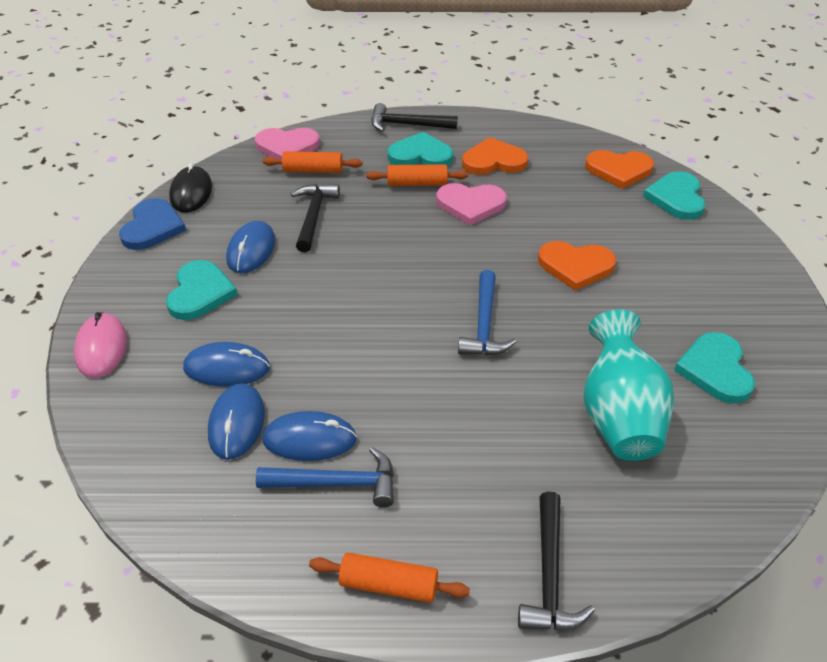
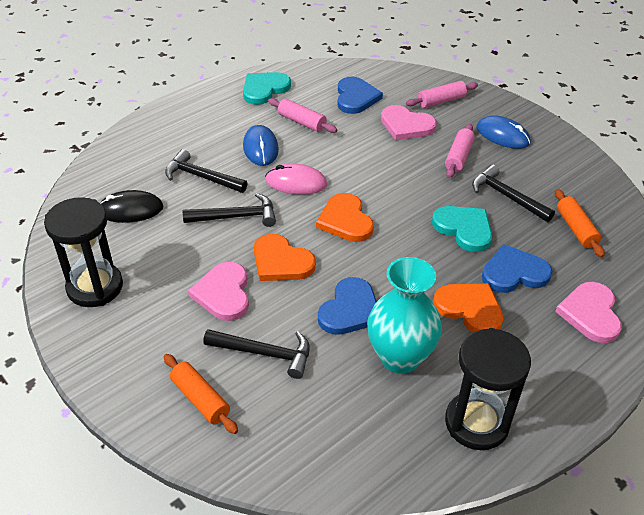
black hammer: 3 -> 4
black hourglass: 0 -> 2
blue hammer: 2 -> 0
blue heart: 1 -> 3
blue mouse: 4 -> 2
orange rolling pin: 3 -> 2
pink heart: 2 -> 3
pink rolling pin: 0 -> 3
turquoise heart: 4 -> 2

